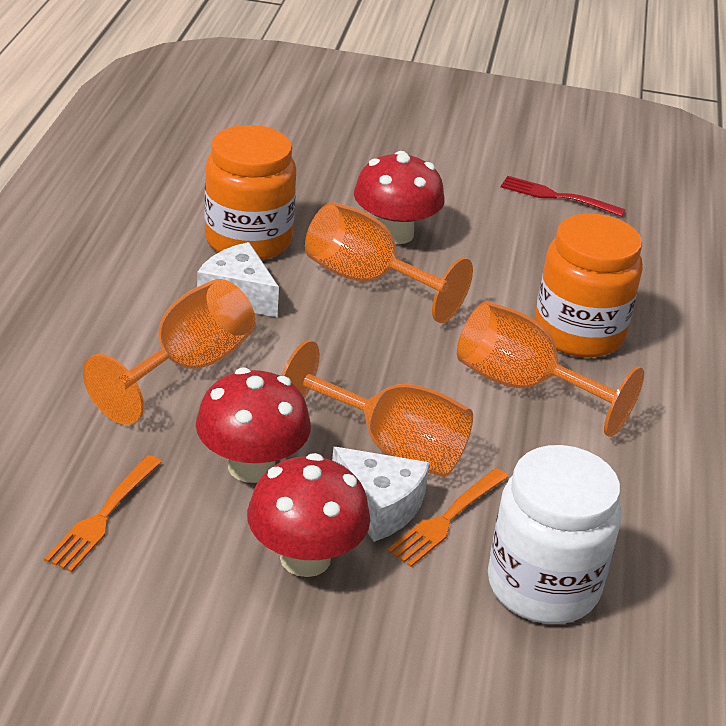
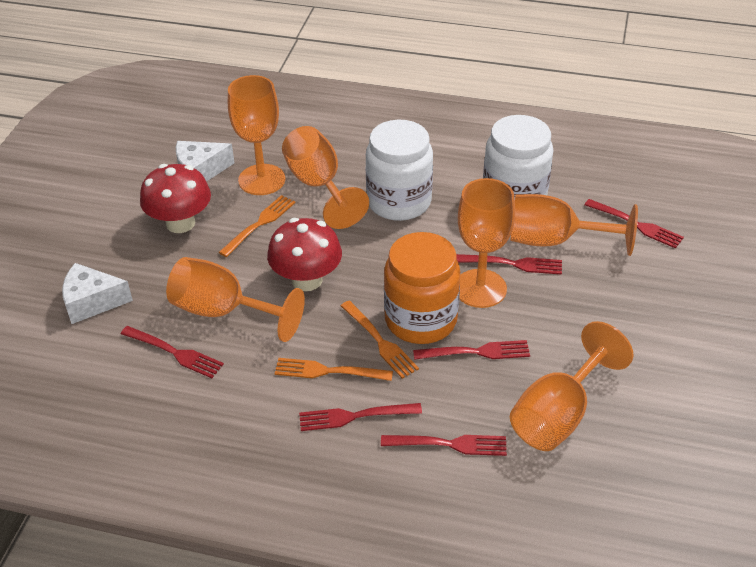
orange fork: 2 -> 3
orange goblet: 4 -> 6
orange jar: 2 -> 1
red fork: 1 -> 6
red mushroom: 3 -> 2
white jar: 1 -> 2

